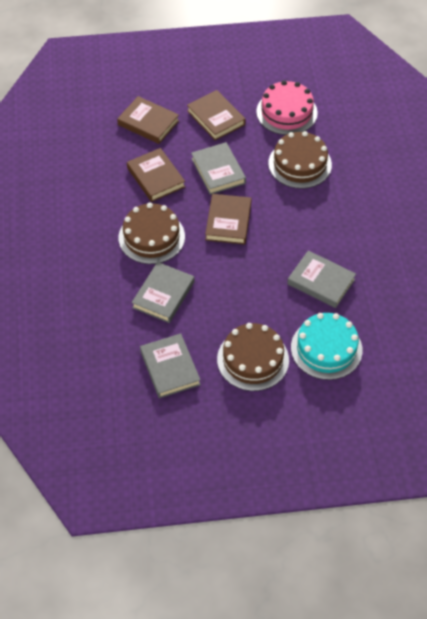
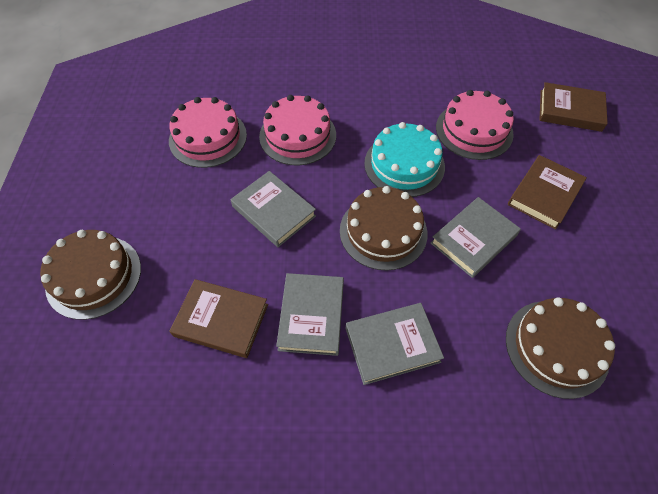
brown book: 4 -> 3
pink cake: 1 -> 3

